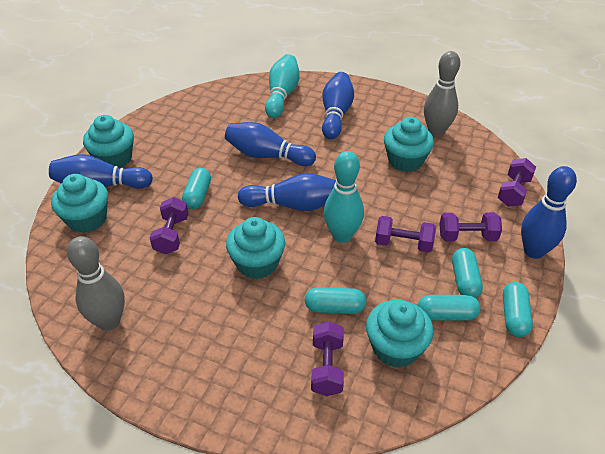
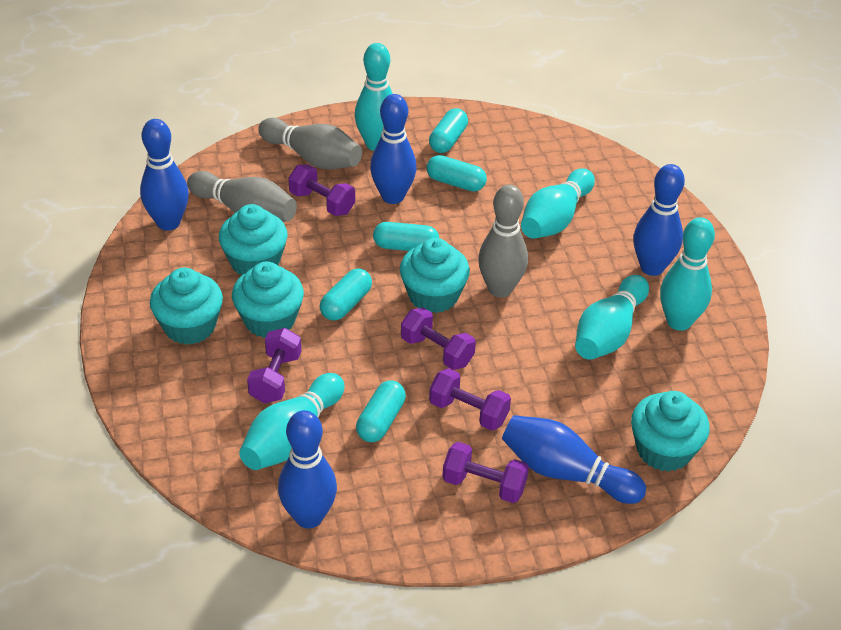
grey bowling pin: 2 -> 3
turquoise bowling pin: 2 -> 5

